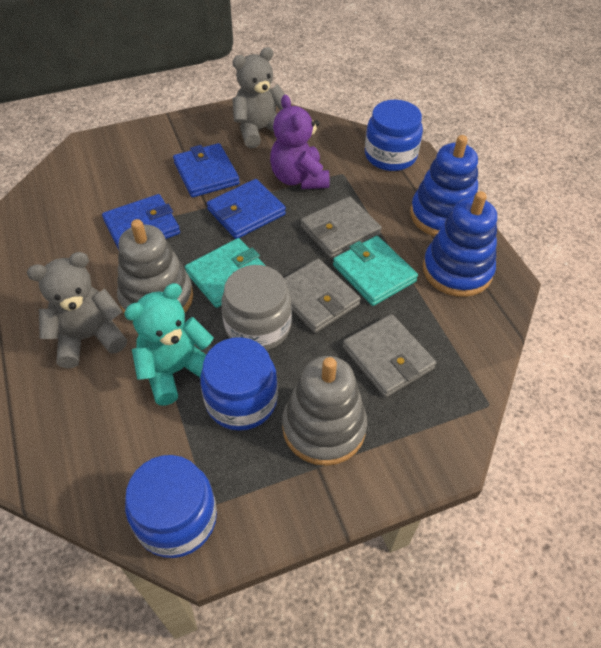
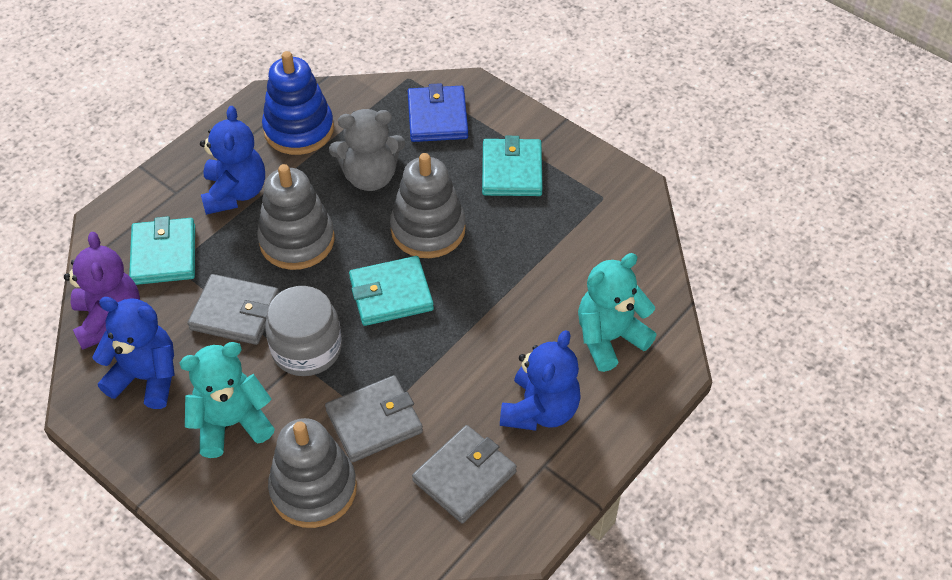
blue jar: 3 -> 0
blue stacking toy: 2 -> 1
blue teddy bear: 0 -> 3
blue wallet: 3 -> 1
grey stacking toy: 2 -> 3
grey teddy bear: 2 -> 1
turquoise teddy bear: 1 -> 2
turquoise wallet: 2 -> 3

